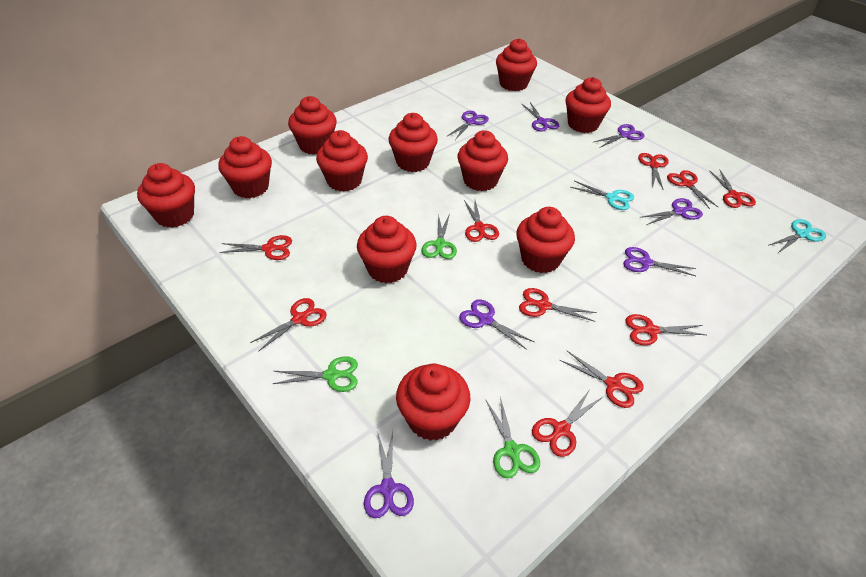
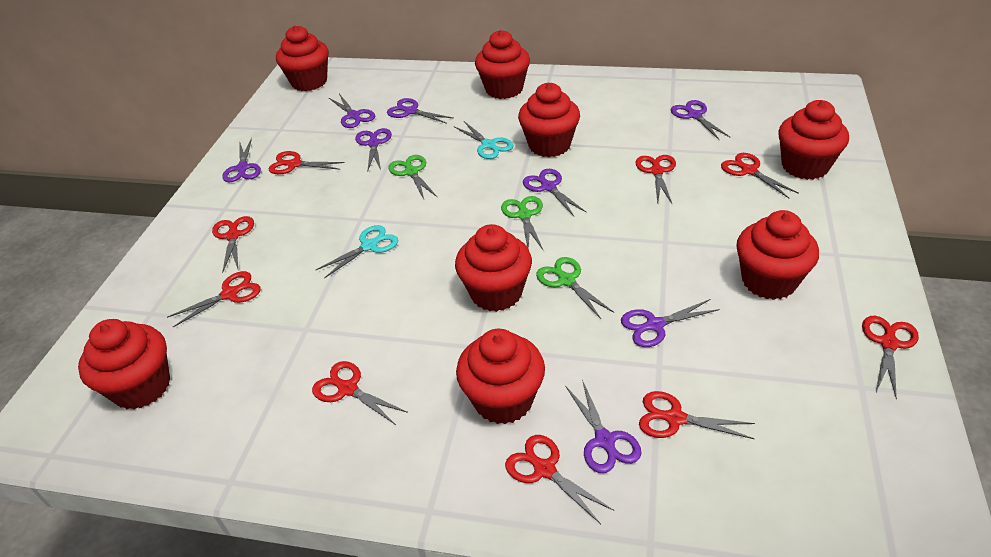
purple scissors: 7 -> 8
red cupcake: 11 -> 8
red scissors: 10 -> 9

